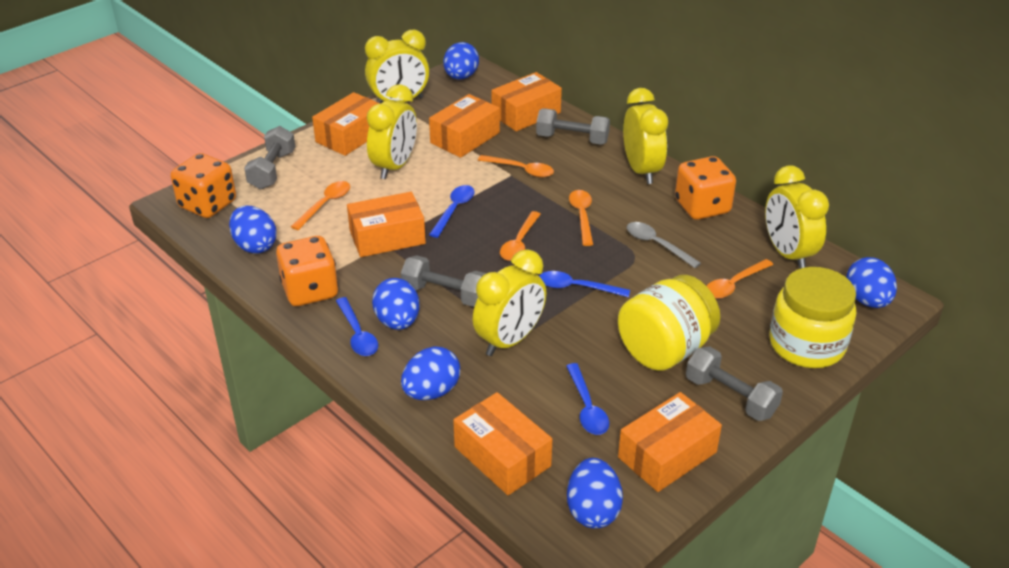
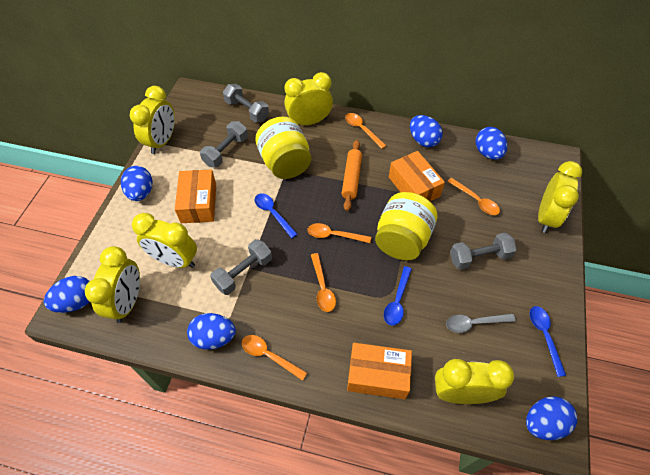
blue spoon: 4 -> 3
orange box: 6 -> 3
orange dice: 3 -> 0
orange rolling pin: 0 -> 1
yellow clock: 5 -> 6

